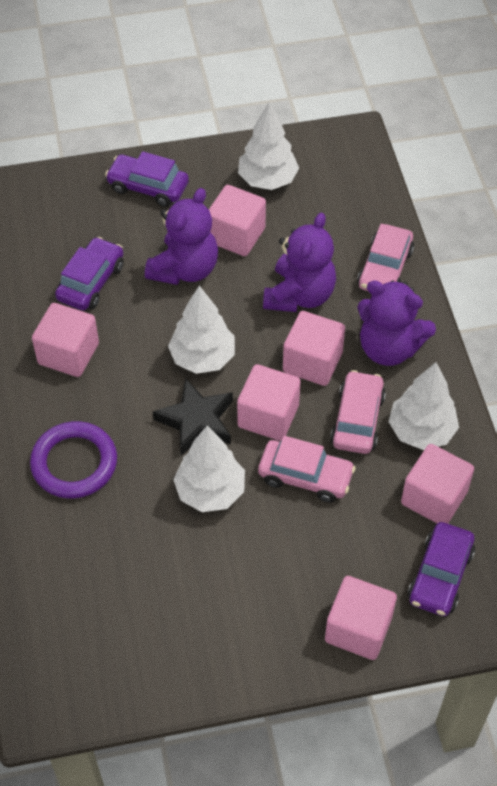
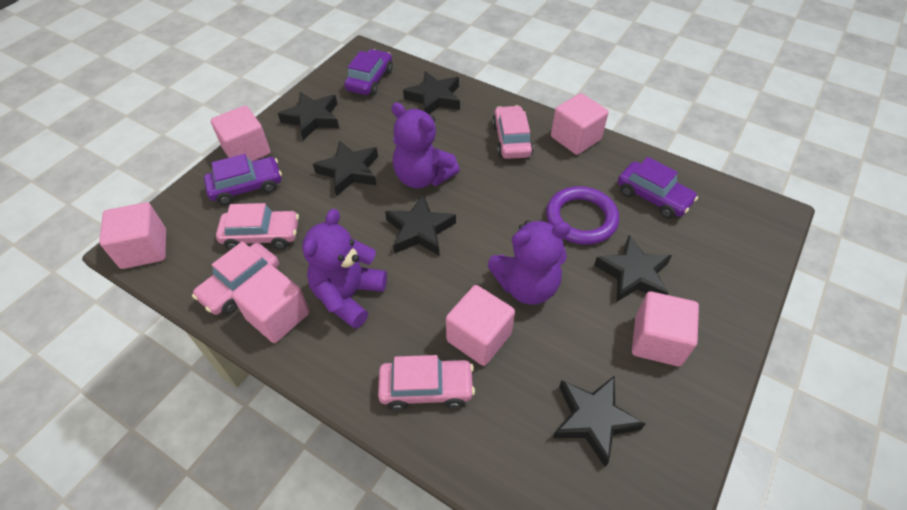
black star: 1 -> 6
pink car: 3 -> 4
white tree: 4 -> 0

